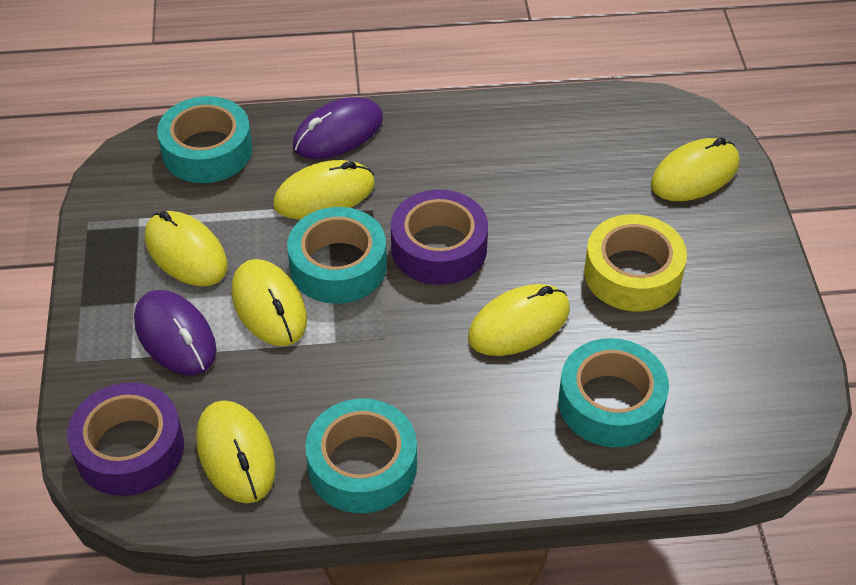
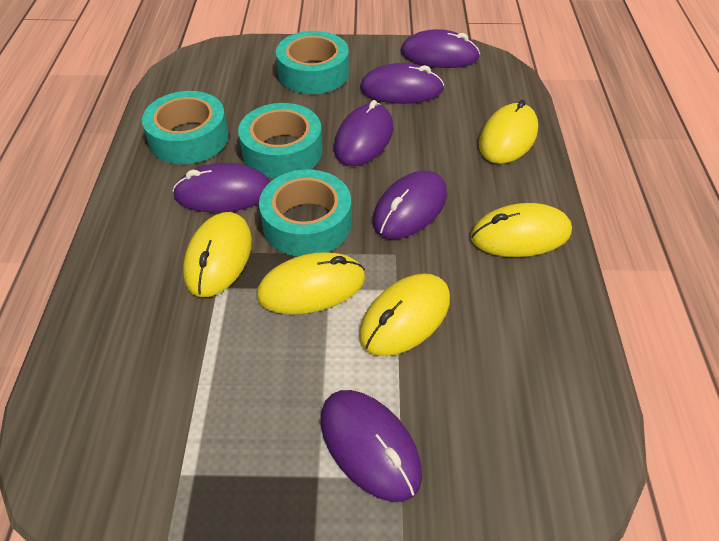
purple mouse: 2 -> 6
purple tape: 2 -> 0
yellow mouse: 6 -> 5
yellow tape: 1 -> 0

